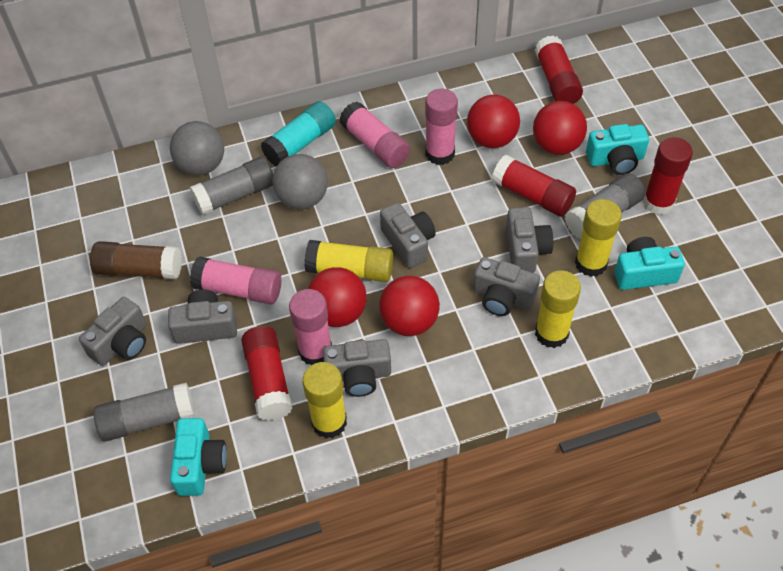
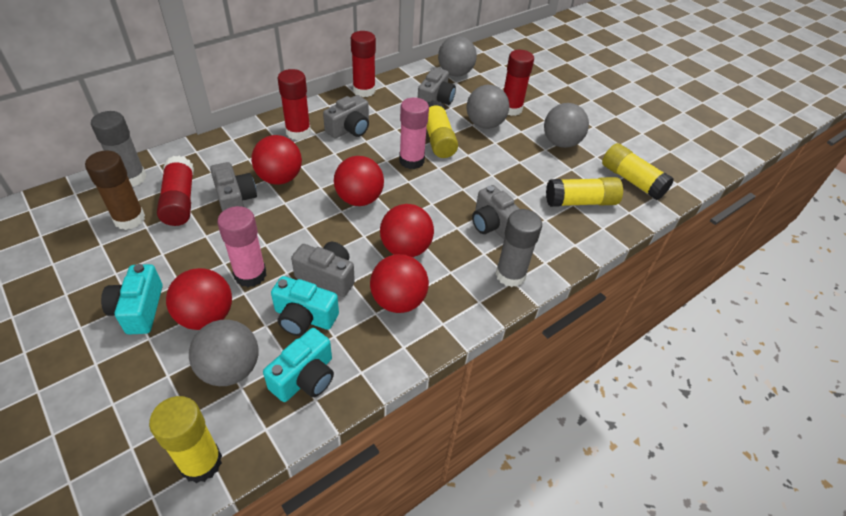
grey ball: 2 -> 4
grey camera: 6 -> 5
grey glue stick: 3 -> 2
pink glue stick: 4 -> 2
red ball: 4 -> 5
turquoise glue stick: 1 -> 0

